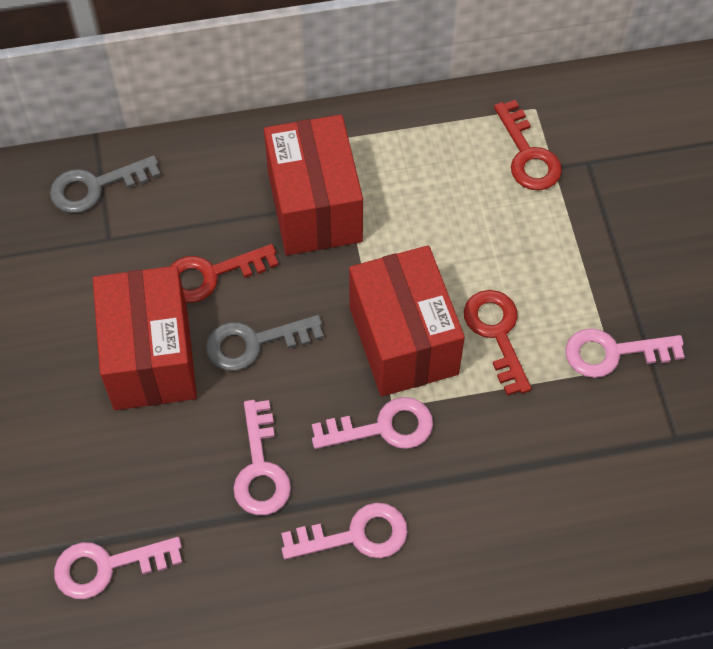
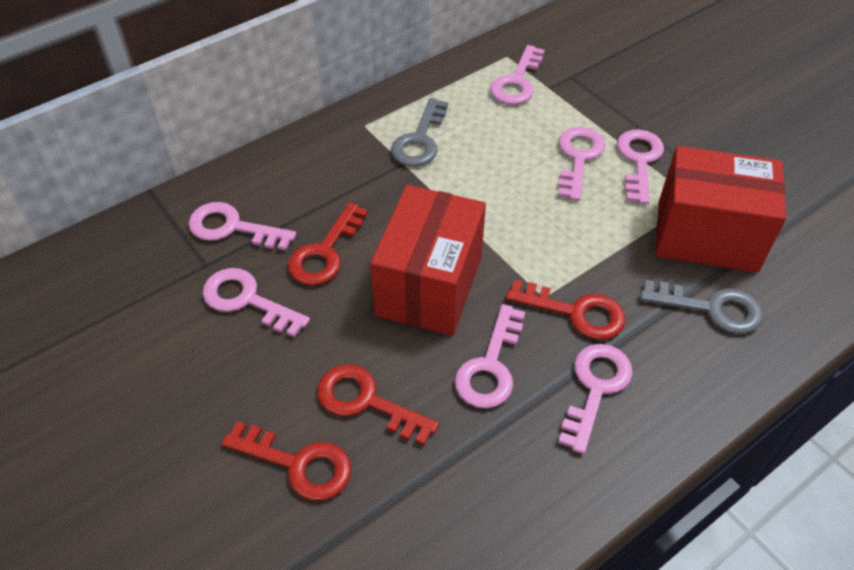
pink key: 5 -> 7
red box: 3 -> 2
red key: 3 -> 4

